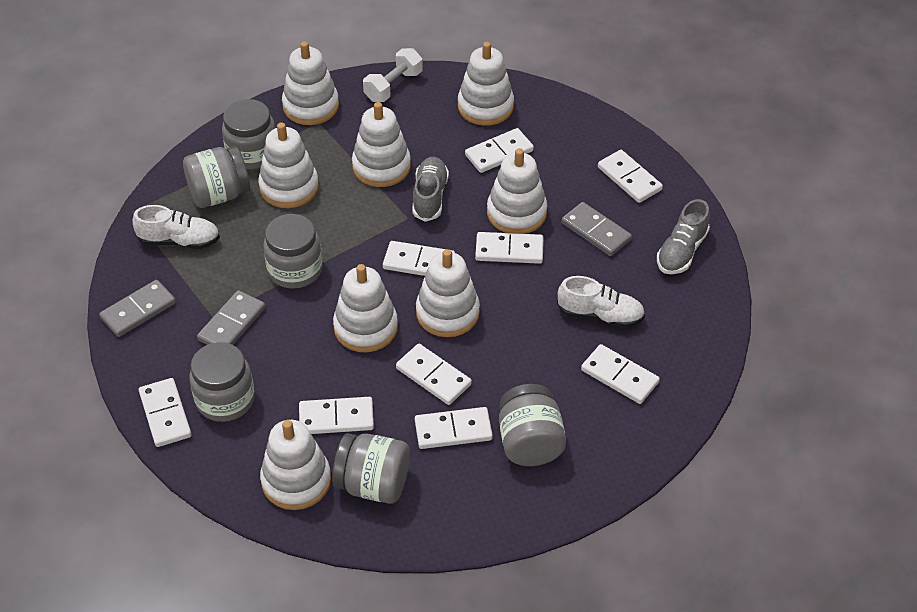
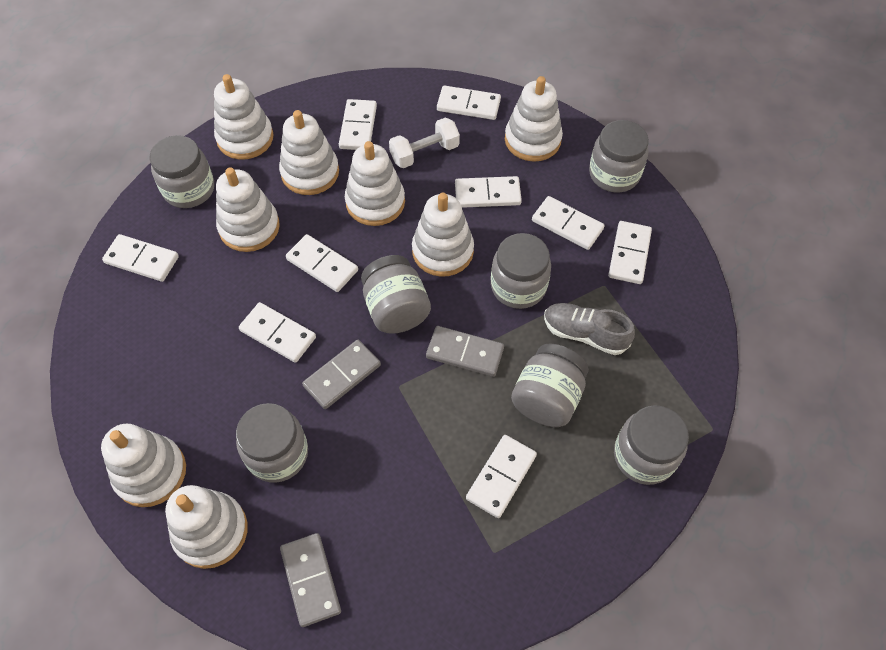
grey jar: 6 -> 7
grey shoe: 2 -> 1
white shoe: 2 -> 0

